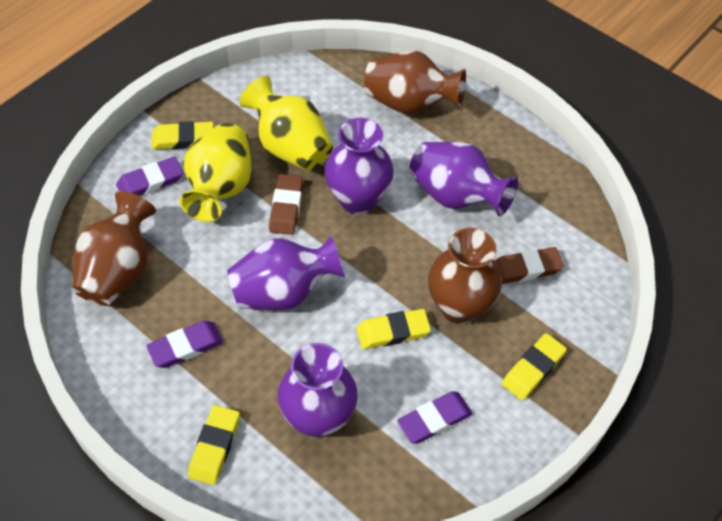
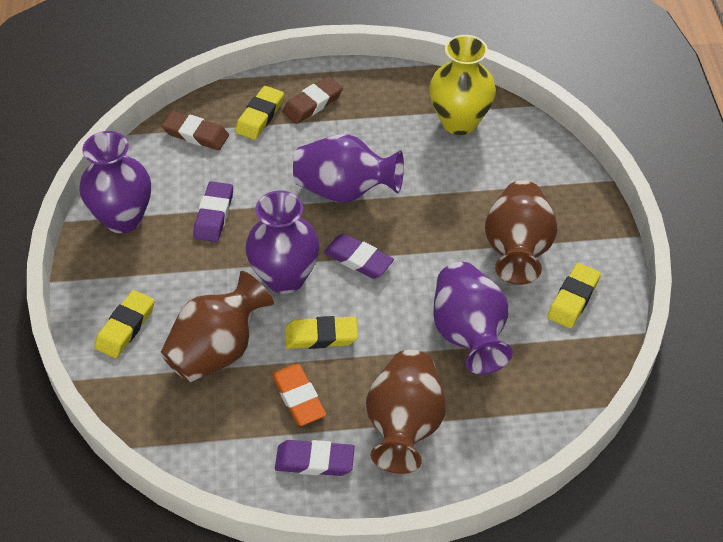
orange eraser: 0 -> 1
yellow vase: 2 -> 1

